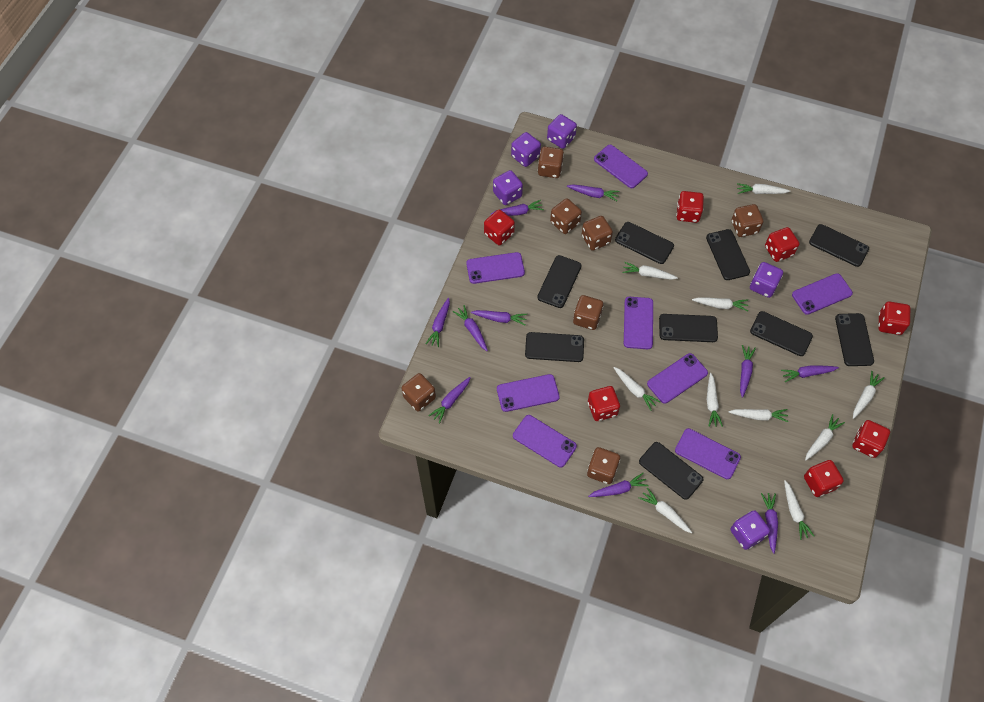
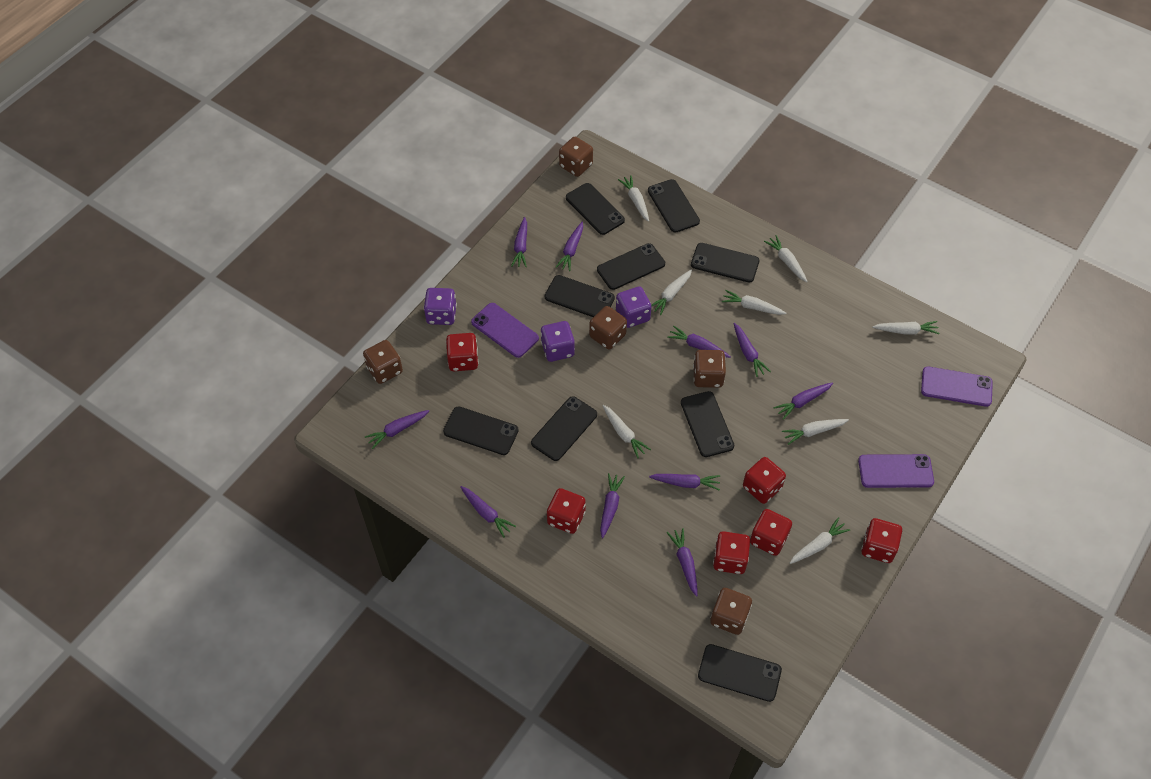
brown dice: 7 -> 5
purple dice: 5 -> 3
purple phone: 8 -> 3
red dice: 7 -> 6
white carrot: 10 -> 8

